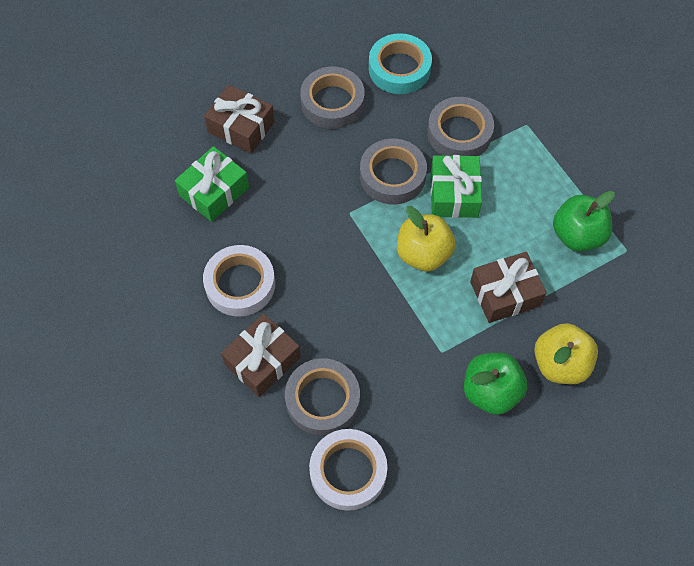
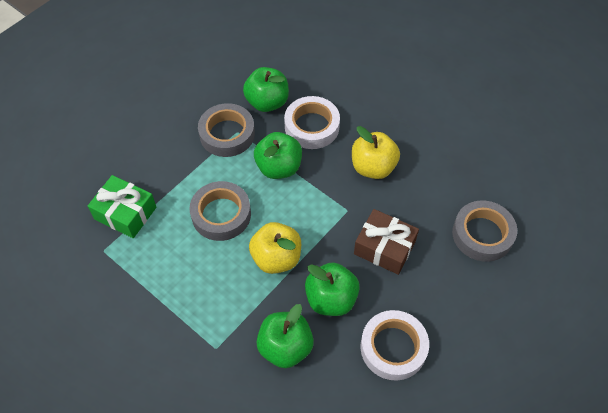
brown gift: 3 -> 1
green apple: 2 -> 4
green gift: 2 -> 1
grey tape: 4 -> 3
turquoise tape: 1 -> 0

